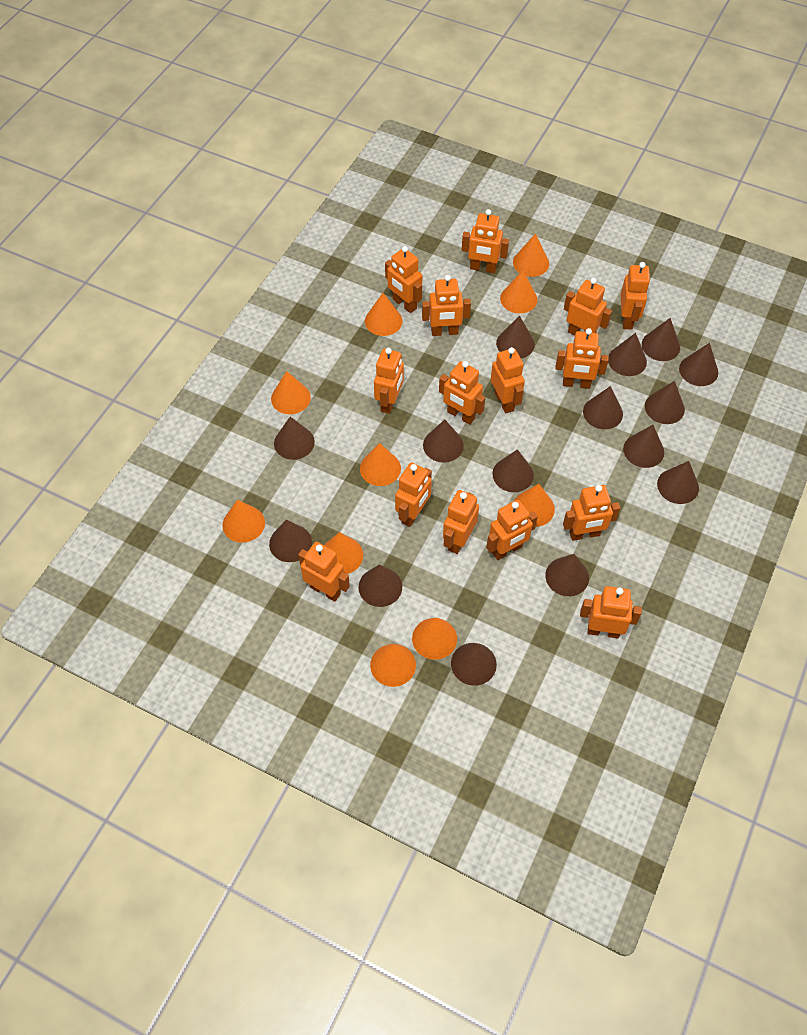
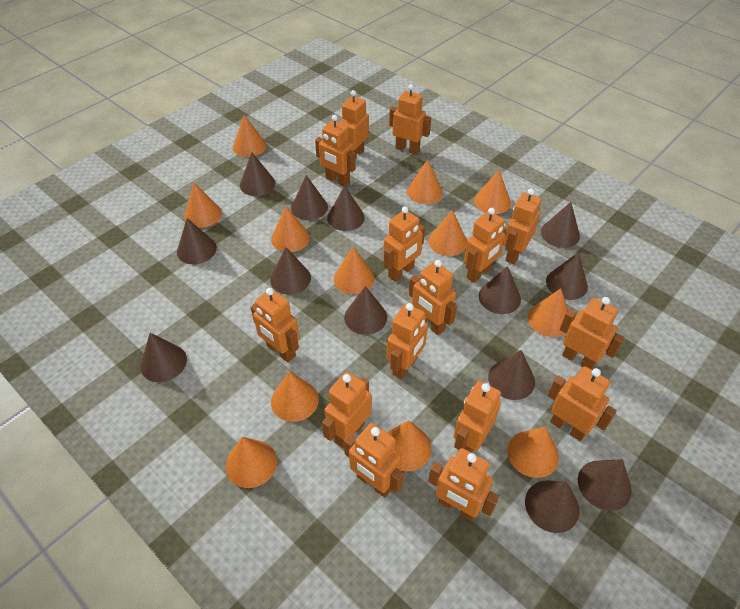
brown cone: 15 -> 13
orange cone: 10 -> 12

